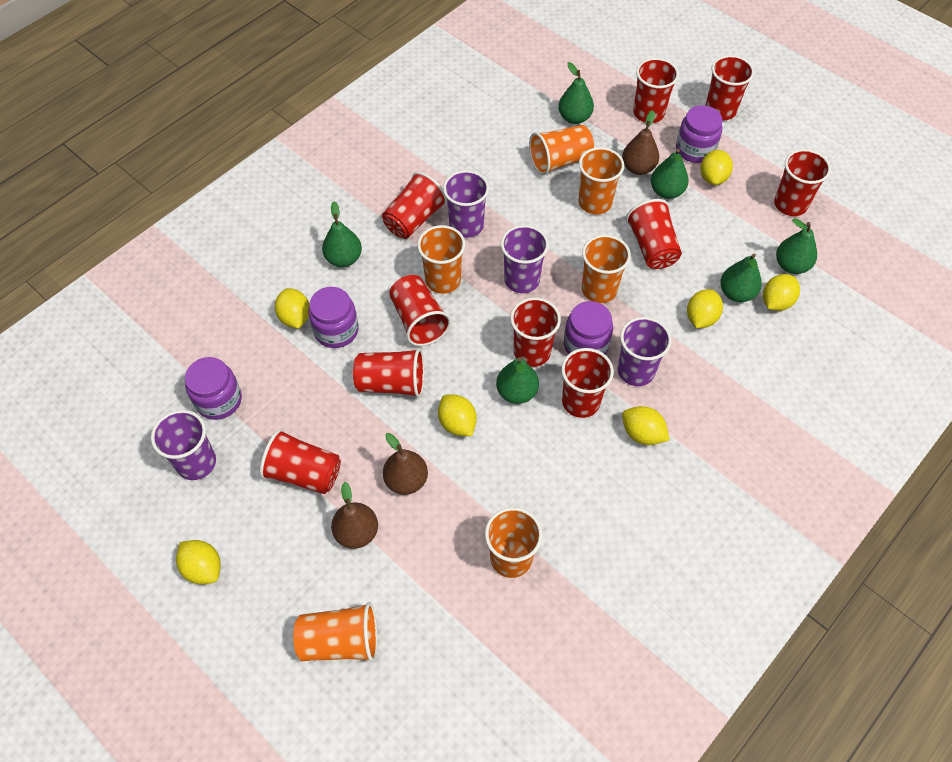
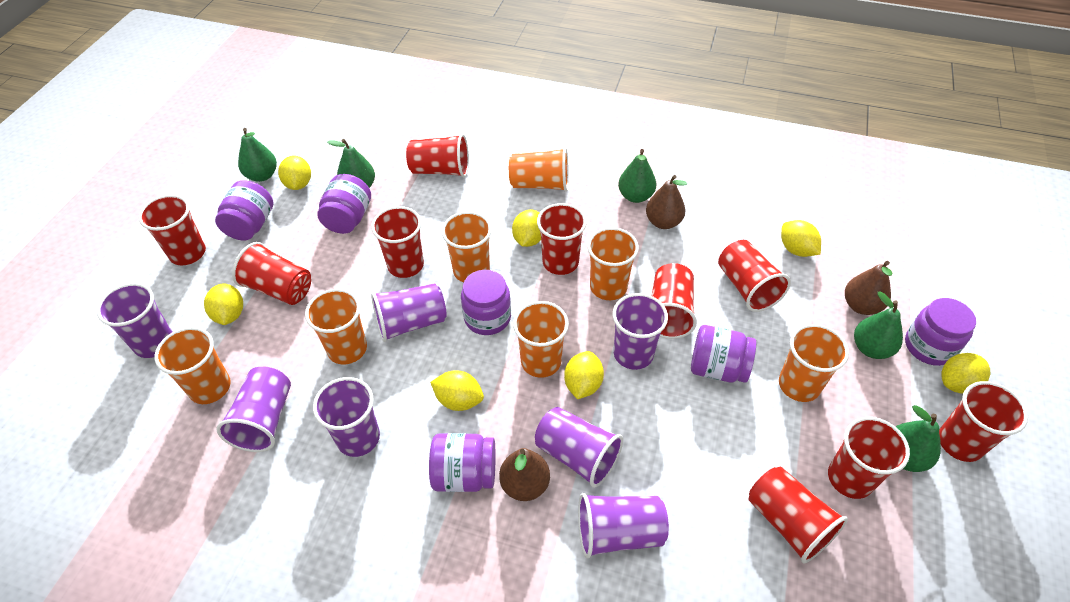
green pear: 6 -> 5
orange cup: 6 -> 7
purple cup: 4 -> 7
purple jar: 4 -> 6

